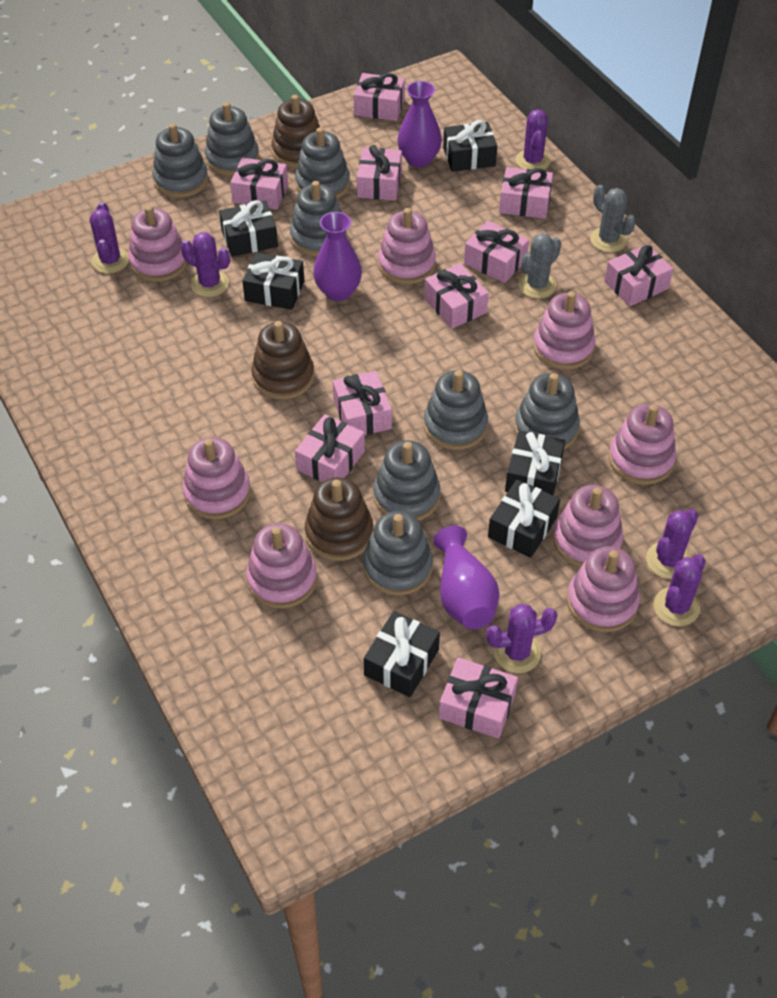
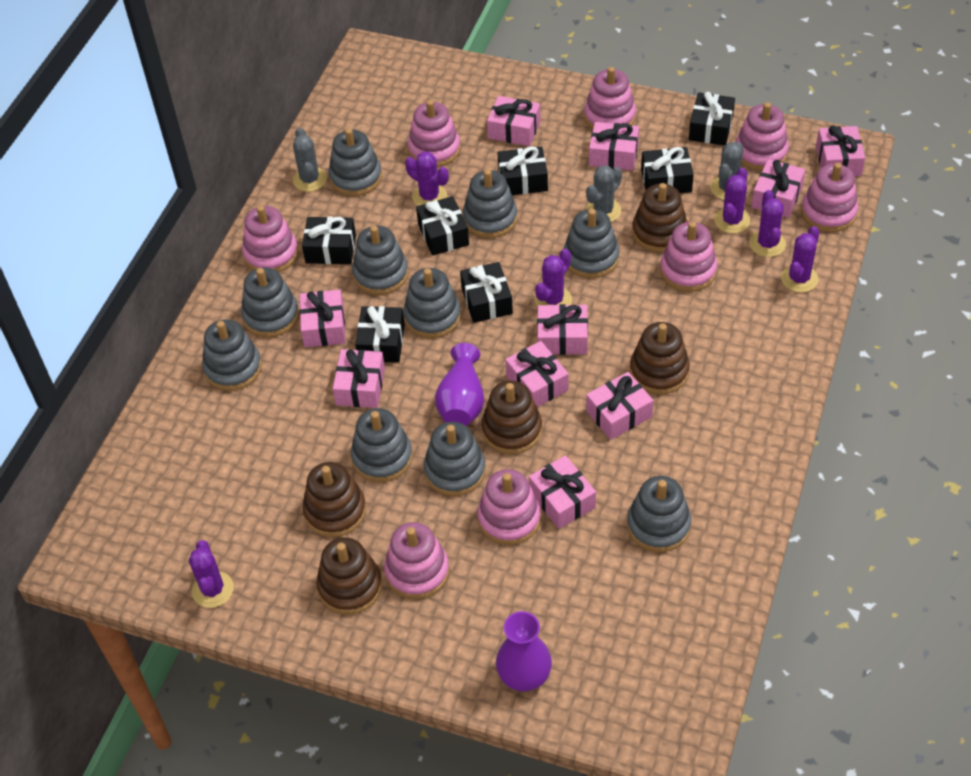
black gift: 6 -> 7
brown stacking toy: 3 -> 5
grey cactus: 2 -> 3
grey stacking toy: 8 -> 10
purple vase: 3 -> 2

